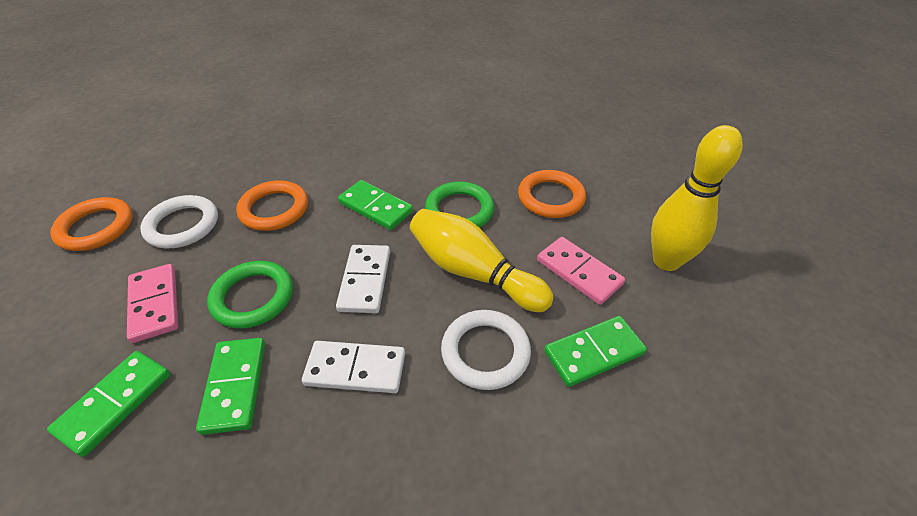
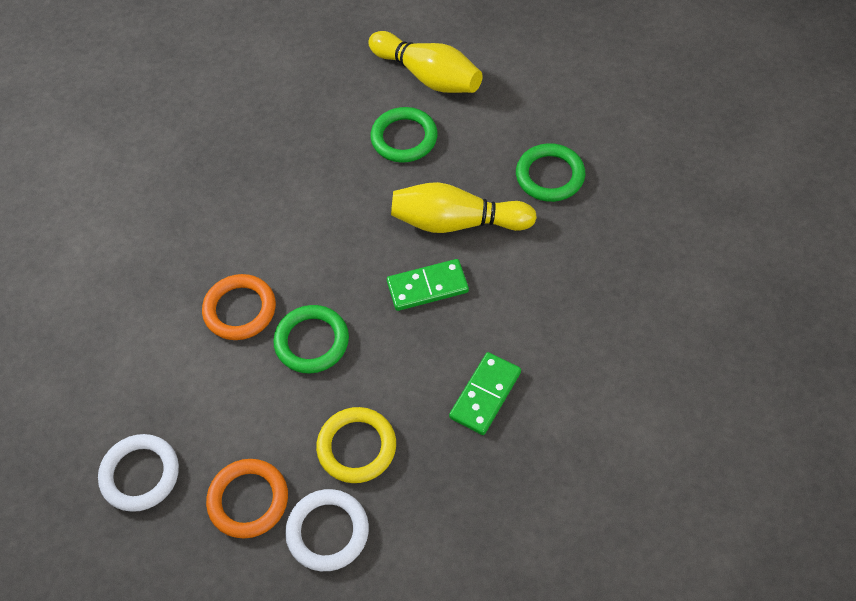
green domino: 4 -> 2
green ring: 2 -> 3
orange ring: 3 -> 2
pink domino: 2 -> 0
white domino: 2 -> 0
yellow ring: 0 -> 1

